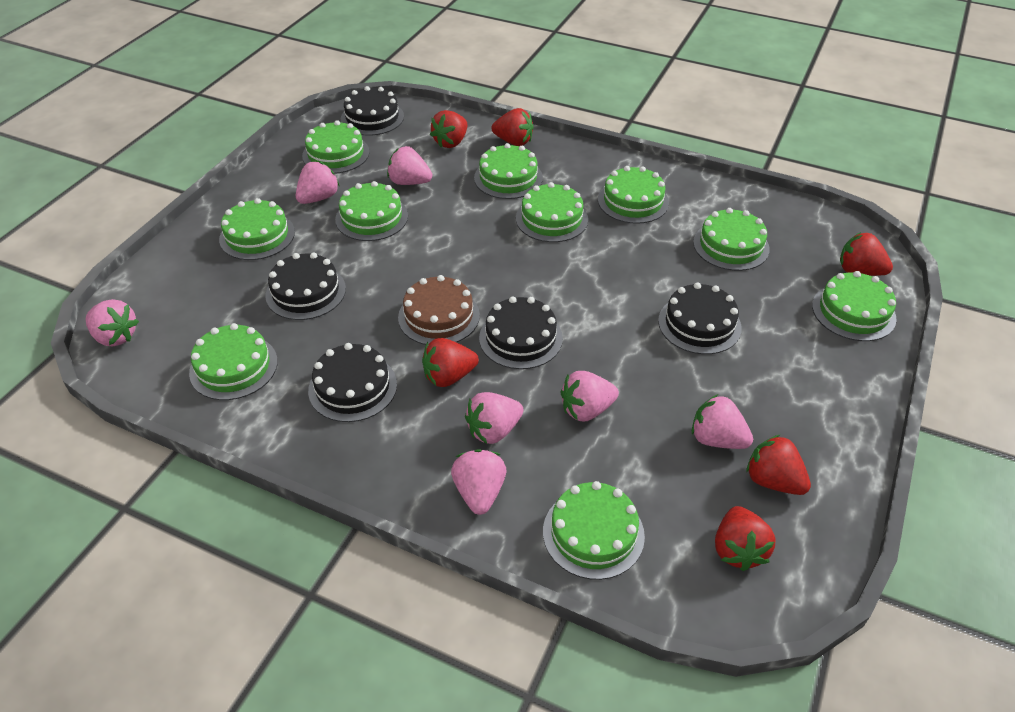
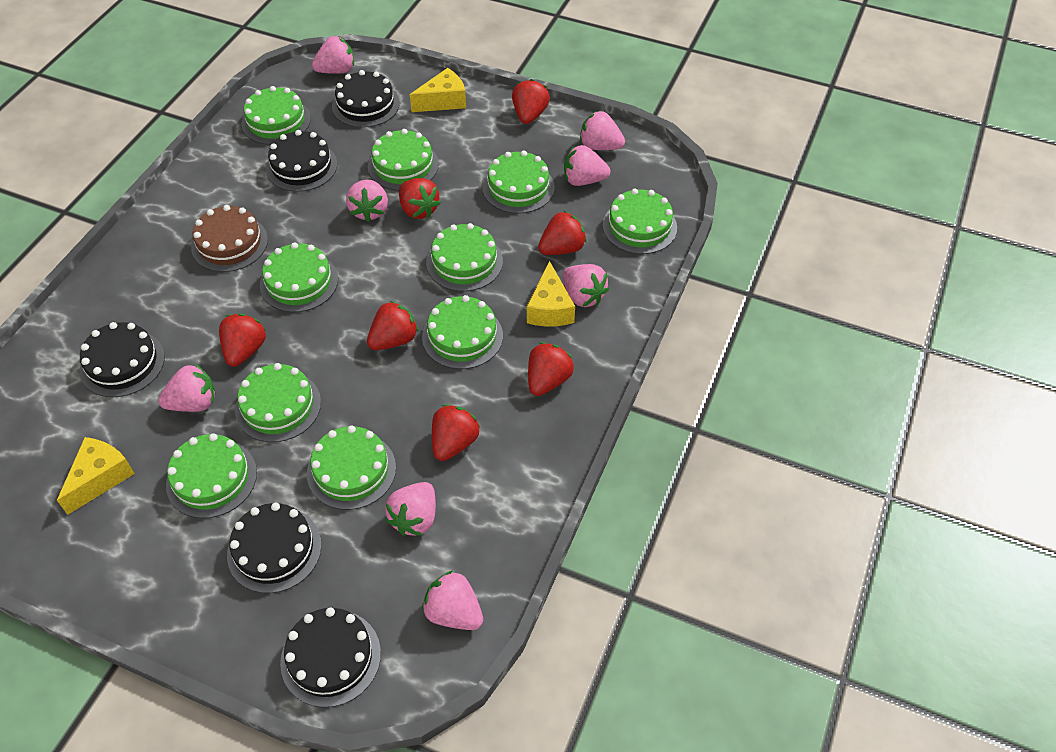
pink strawberry: 7 -> 8
red strawberry: 6 -> 7
yellow cheese: 0 -> 3

